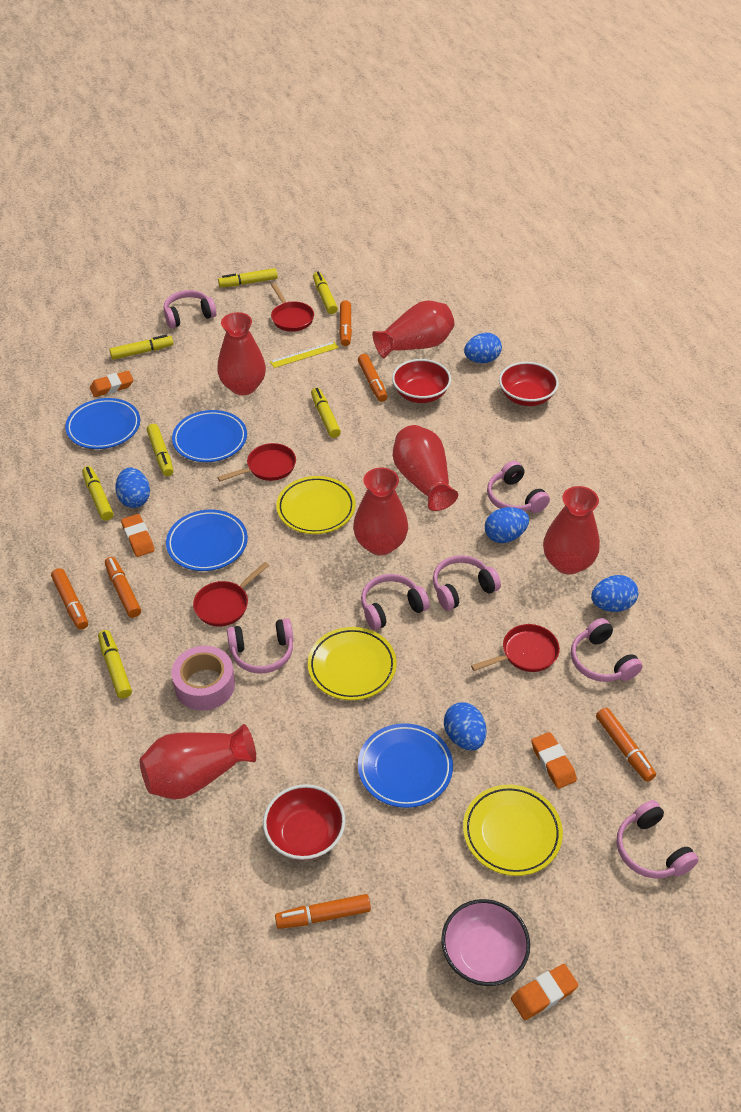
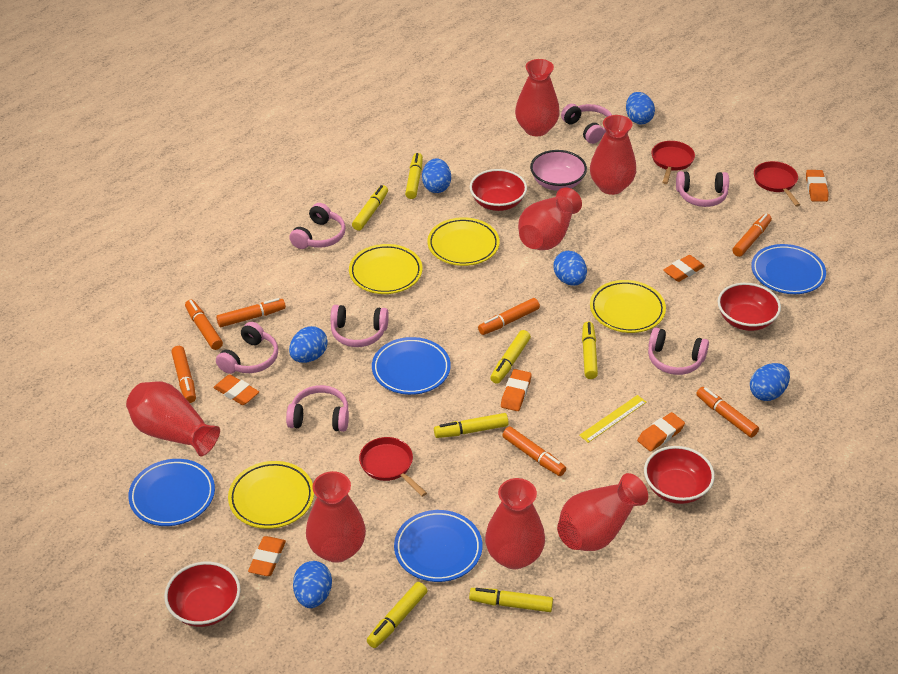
blue egg: 5 -> 6
orange eraser: 4 -> 6
orange marker: 6 -> 7
pink tape: 1 -> 0
red bowl: 3 -> 4
red pan: 4 -> 3
red vase: 6 -> 7
yellow plate: 3 -> 4

